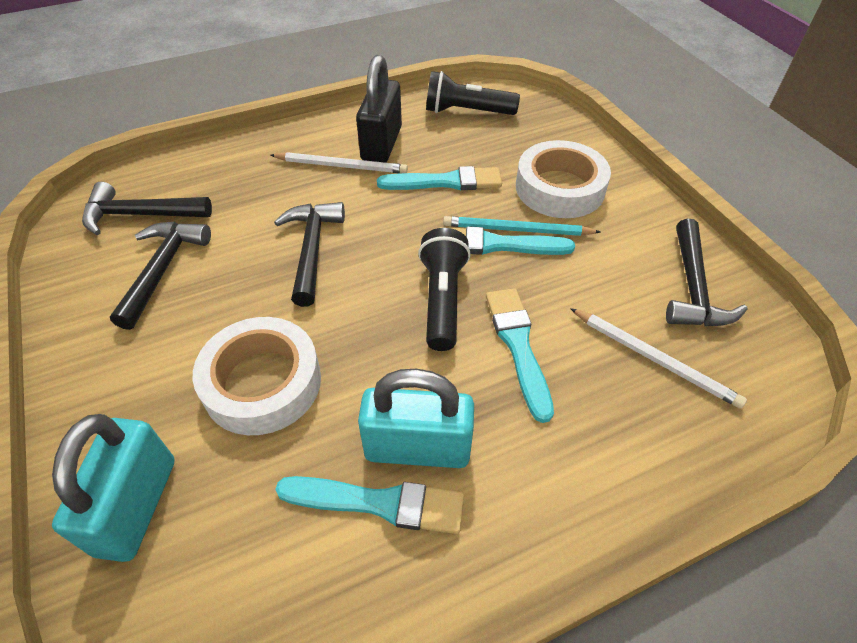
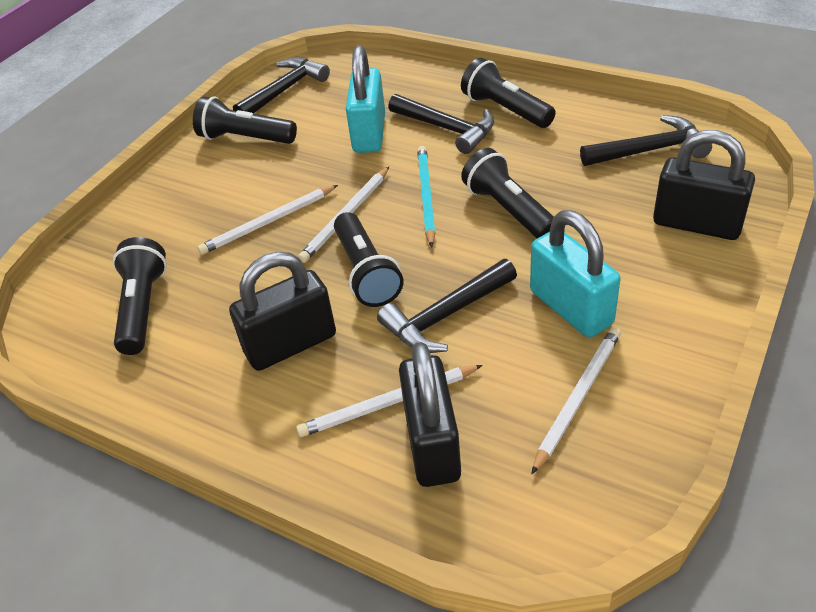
black flashlight: 2 -> 5
black padlock: 1 -> 3
turquoise brush: 4 -> 0
white pencil: 2 -> 4
white tape: 2 -> 0

